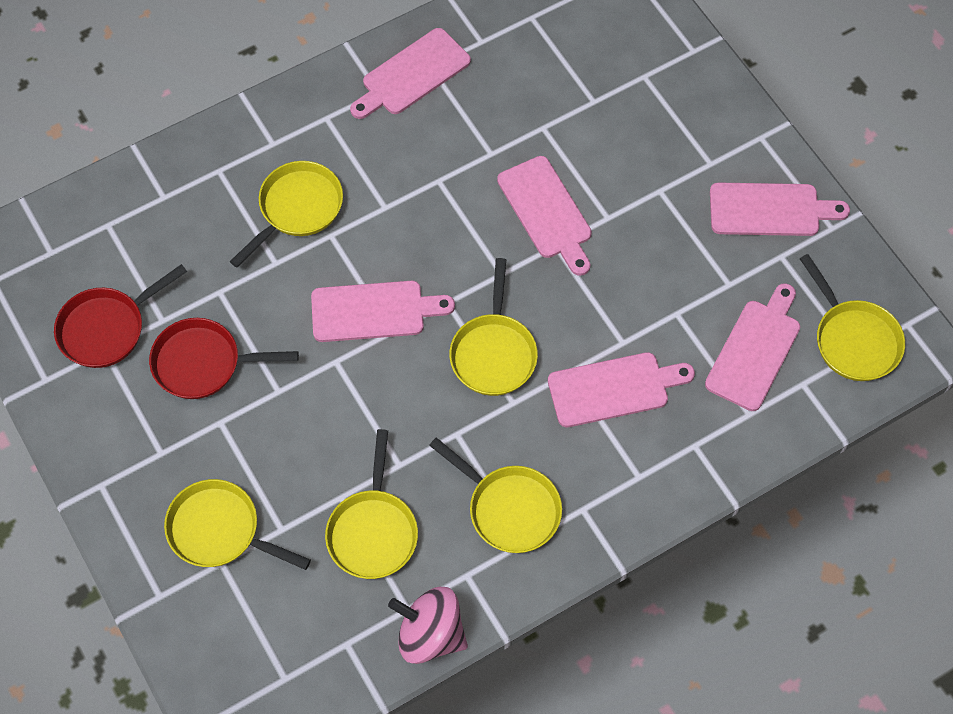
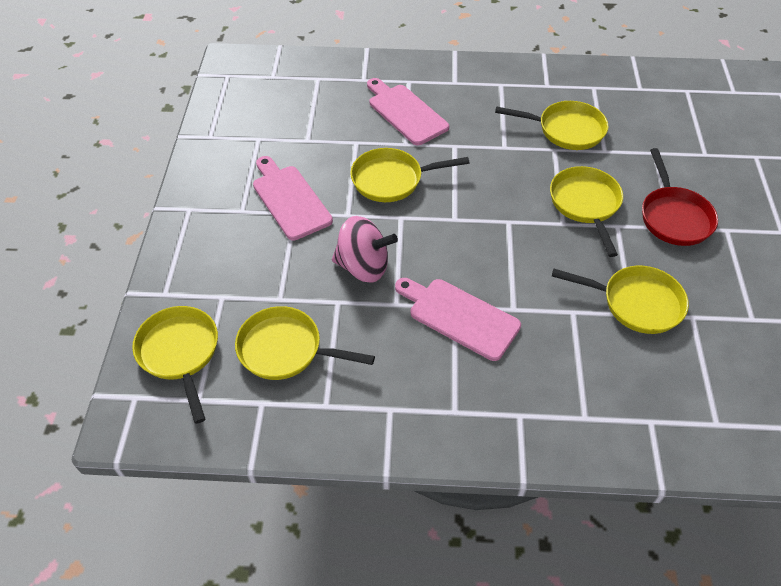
pink cutting board: 6 -> 3
red pan: 2 -> 1

